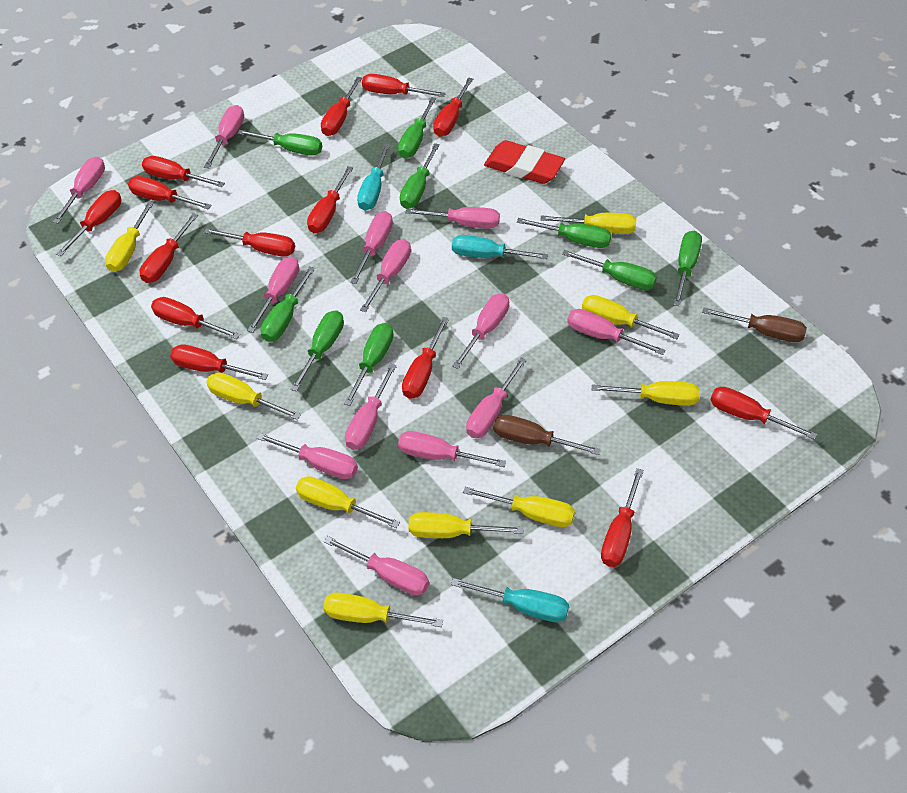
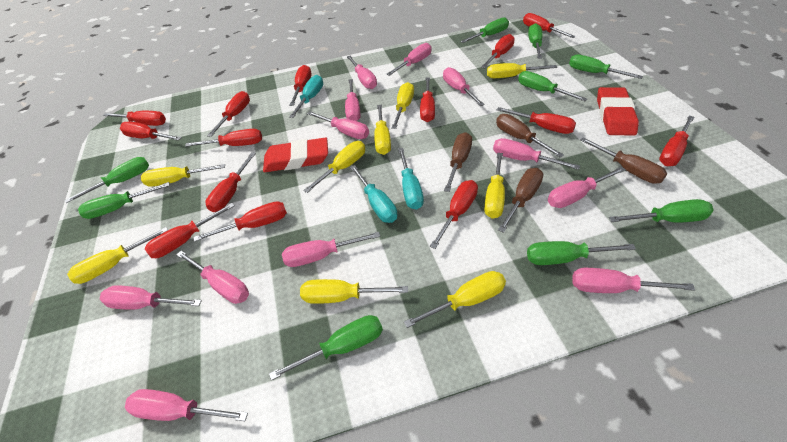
brown screwdriver: 2 -> 4
pink screwdriver: 13 -> 12
red eraser: 1 -> 2

